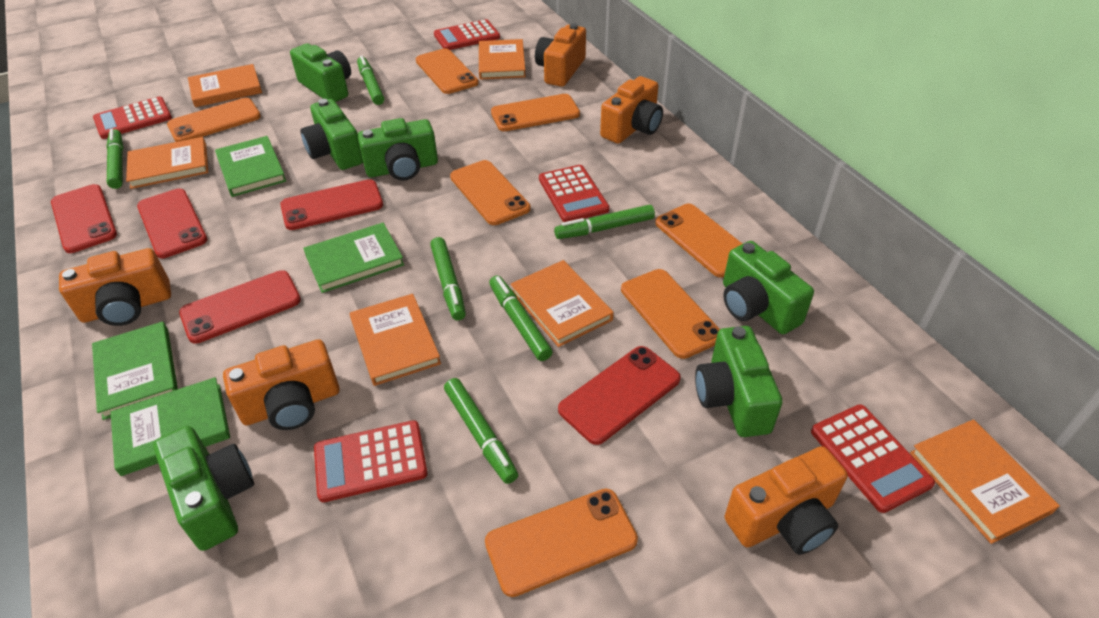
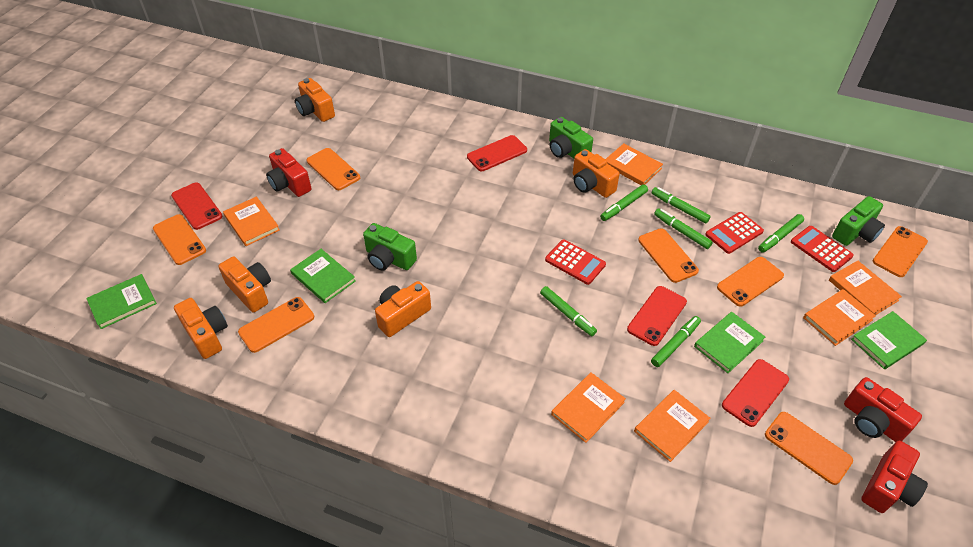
green camera: 6 -> 3
red calculator: 5 -> 3
red camera: 0 -> 3
red phone: 5 -> 4

